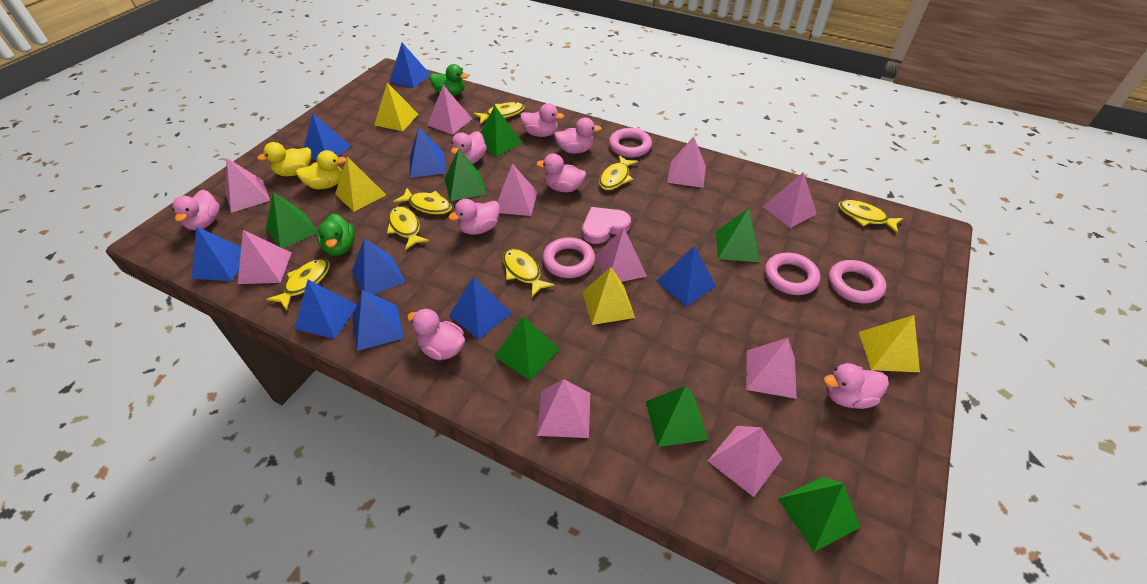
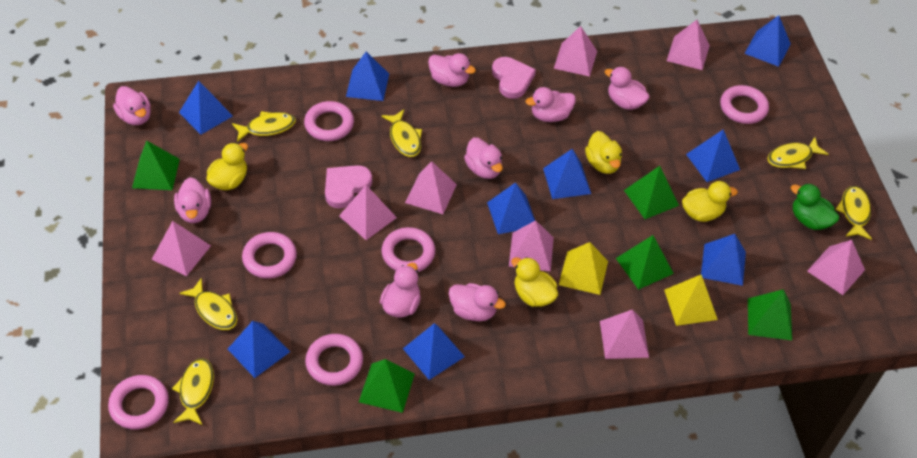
green duck: 2 -> 1
green pyramid: 7 -> 5
pink heart: 1 -> 2
pink pyramid: 10 -> 8
pink ring: 4 -> 6
yellow duck: 2 -> 4
yellow fish: 7 -> 6
yellow pyramid: 4 -> 2

